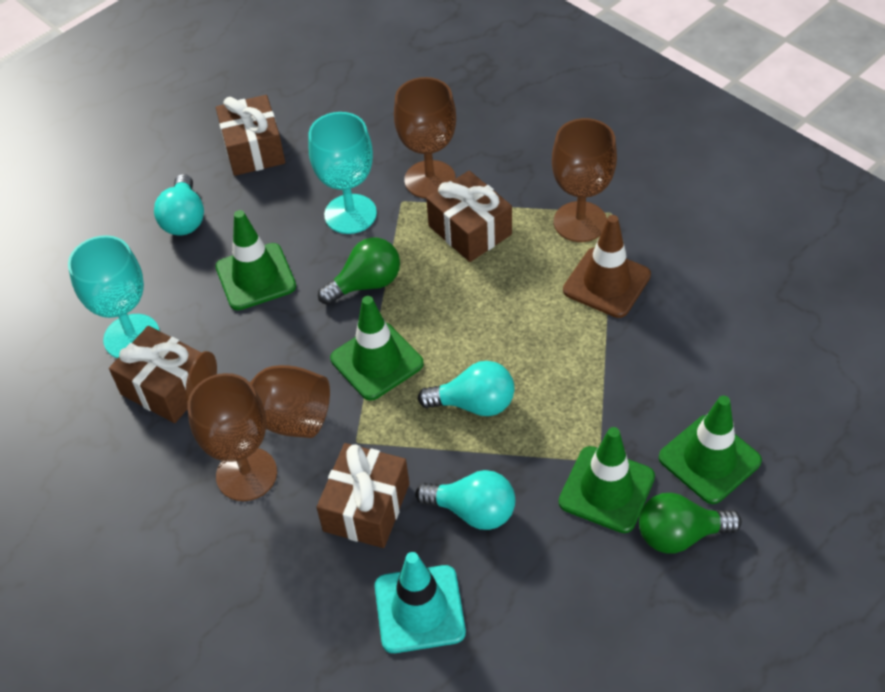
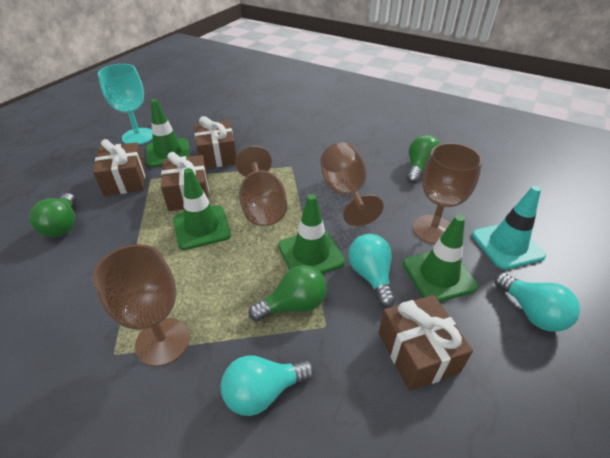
brown traffic cone: 1 -> 0
green light bulb: 2 -> 3
turquoise goblet: 2 -> 1

